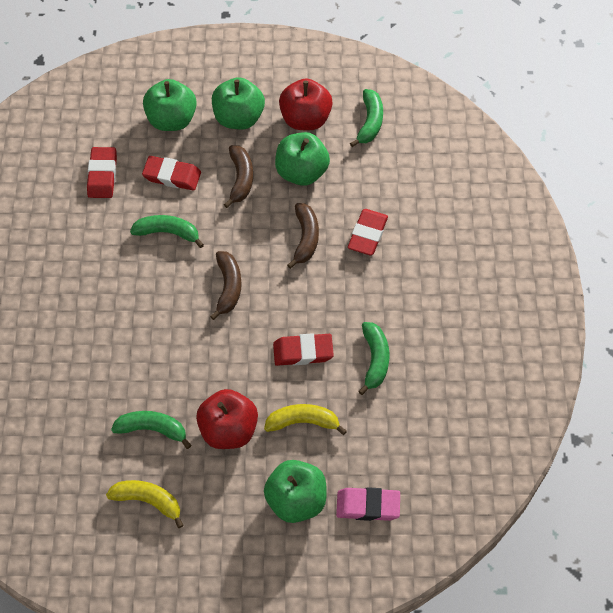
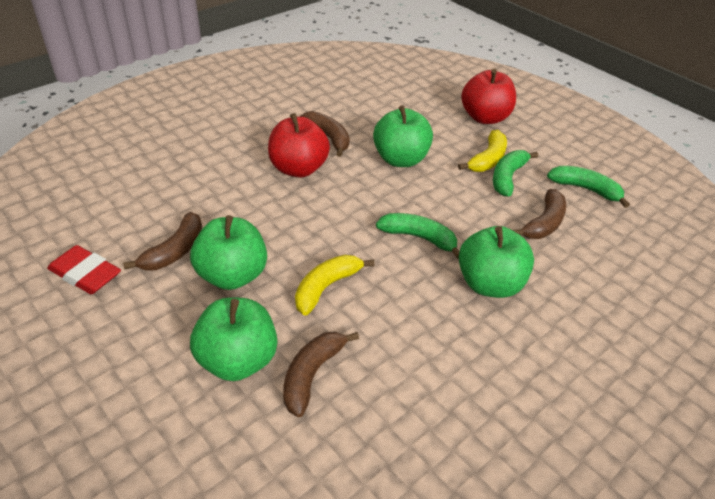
brown banana: 3 -> 4
green banana: 4 -> 3
pink eraser: 1 -> 0
red eraser: 4 -> 1

